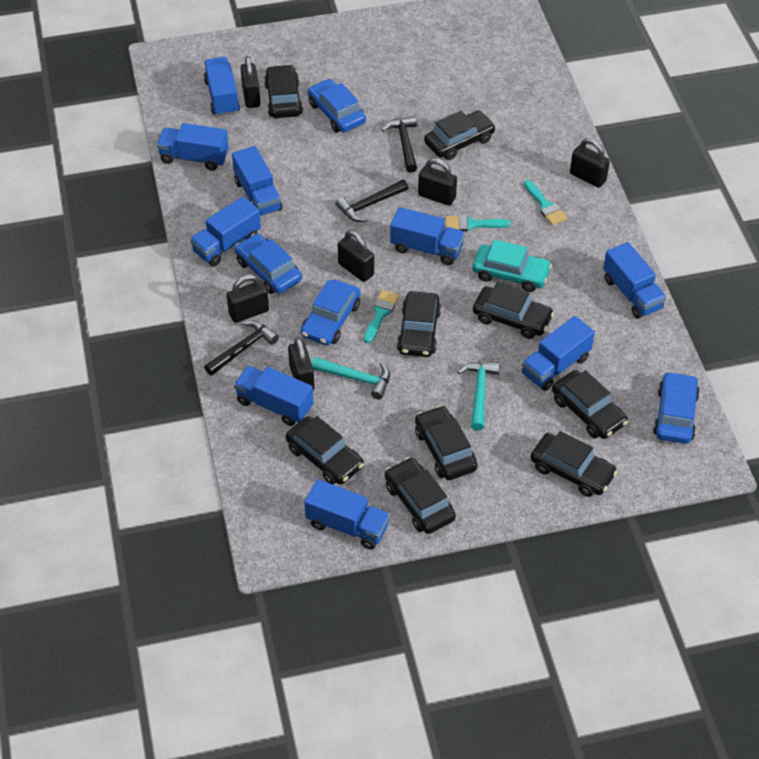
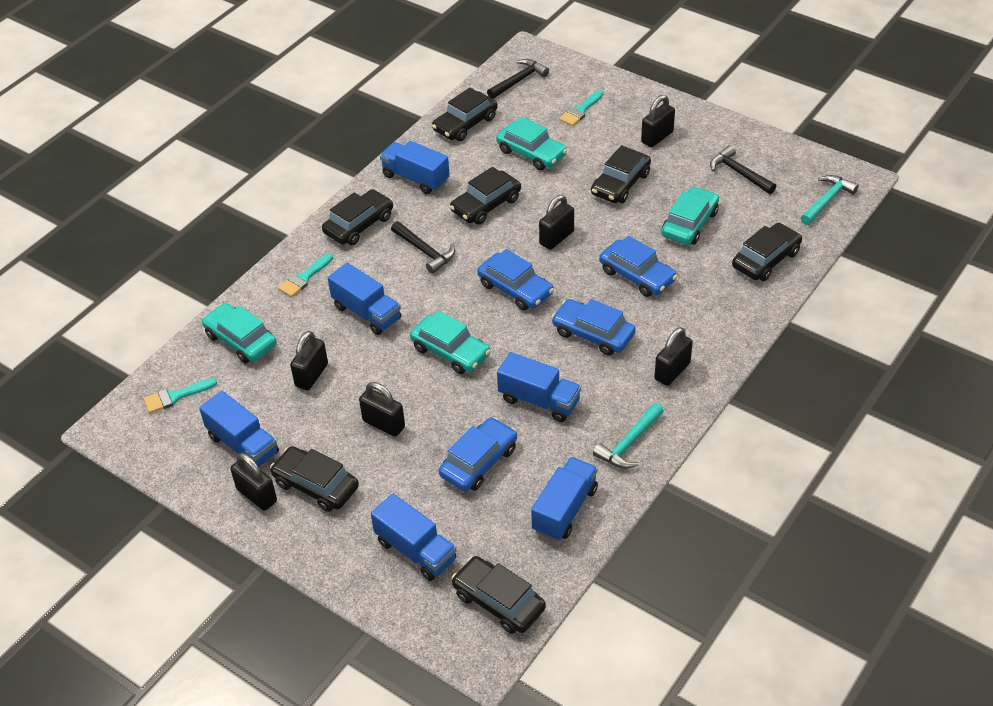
black car: 9 -> 7
blue truck: 9 -> 6
turquoise car: 1 -> 4

